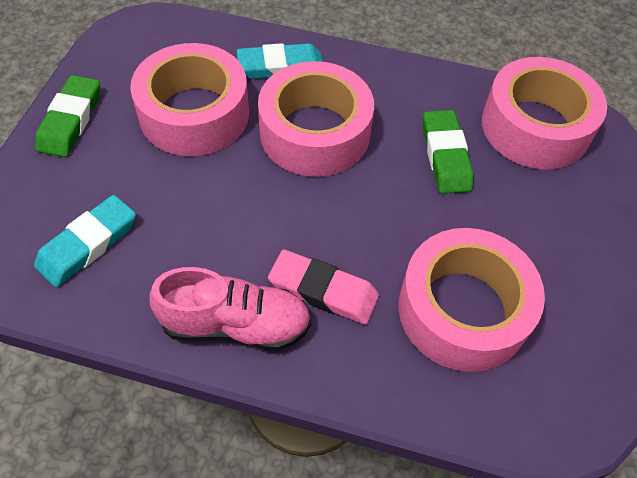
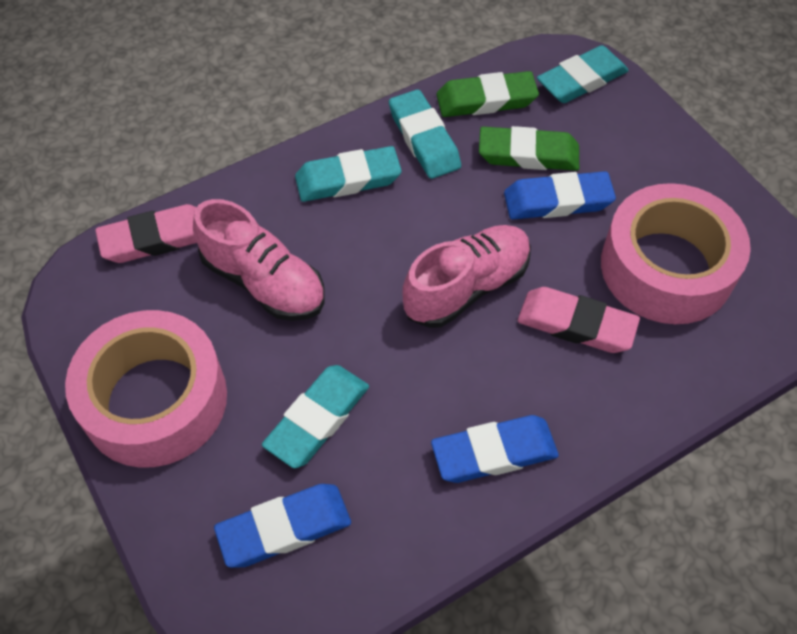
blue eraser: 0 -> 3
pink eraser: 1 -> 2
pink shoe: 1 -> 2
pink tape: 4 -> 2
turquoise eraser: 2 -> 4

